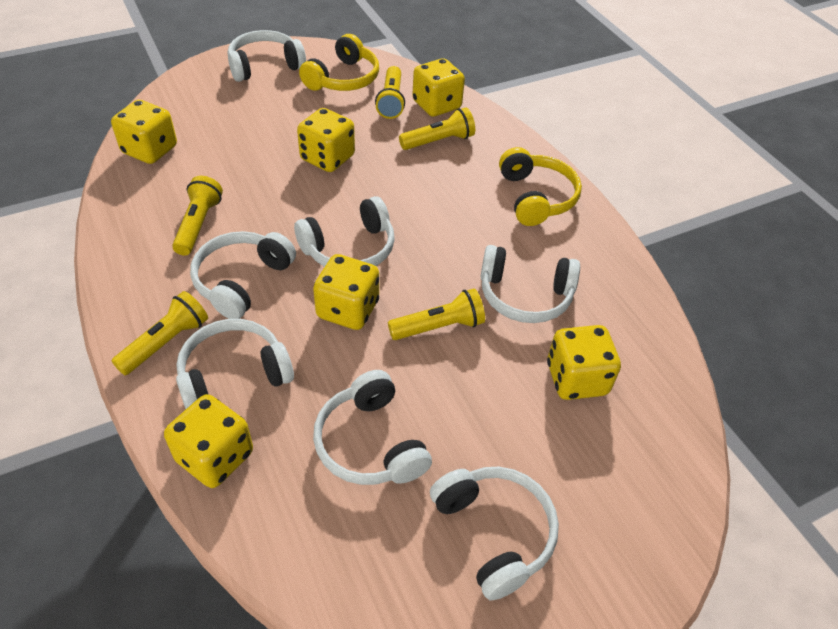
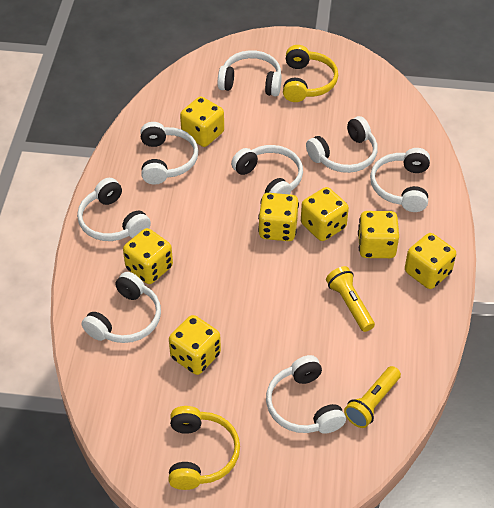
white headphones: 7 -> 8
yellow dice: 6 -> 7
yellow flashlight: 5 -> 2

